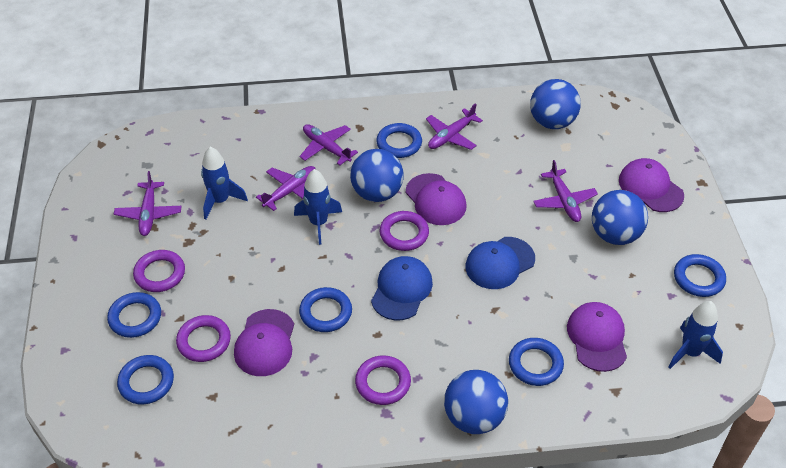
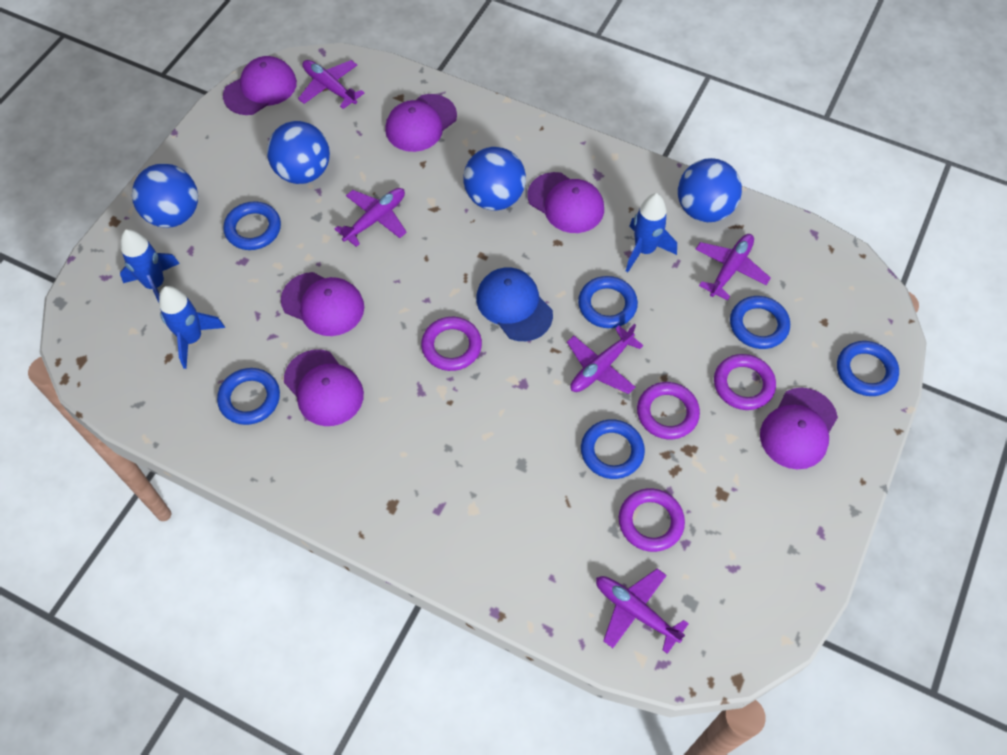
blue cap: 2 -> 1
purple cap: 4 -> 6

